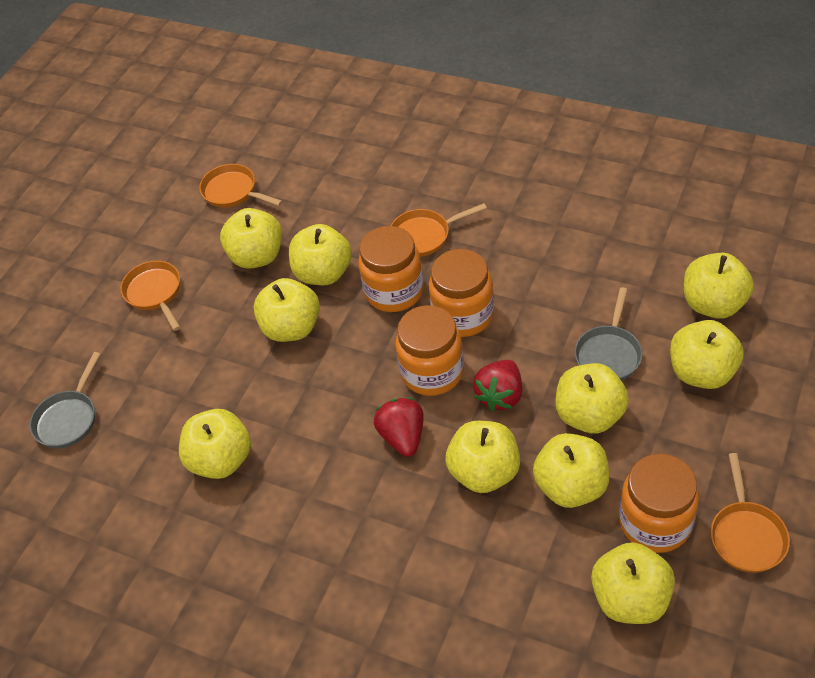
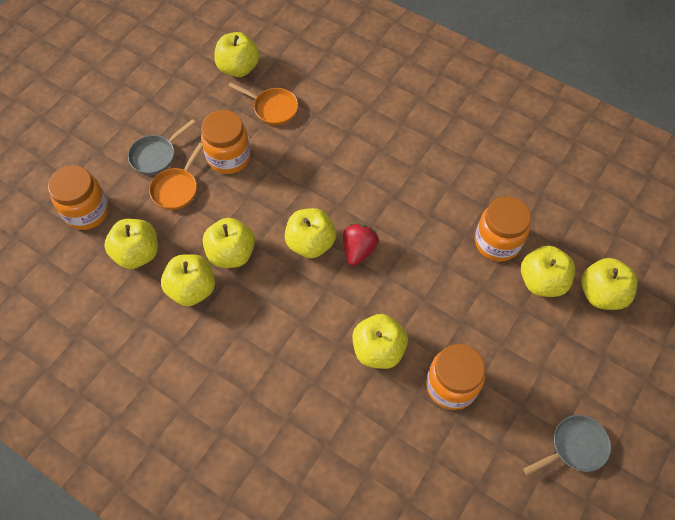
orange pan: 4 -> 2
red strawberry: 2 -> 1
yellow apple: 10 -> 8

